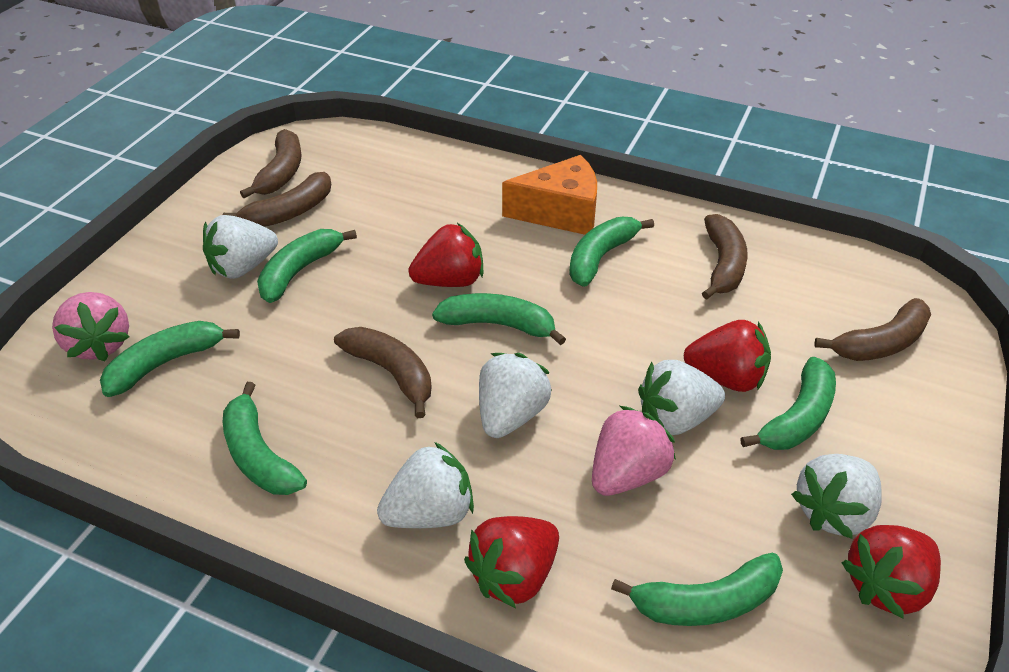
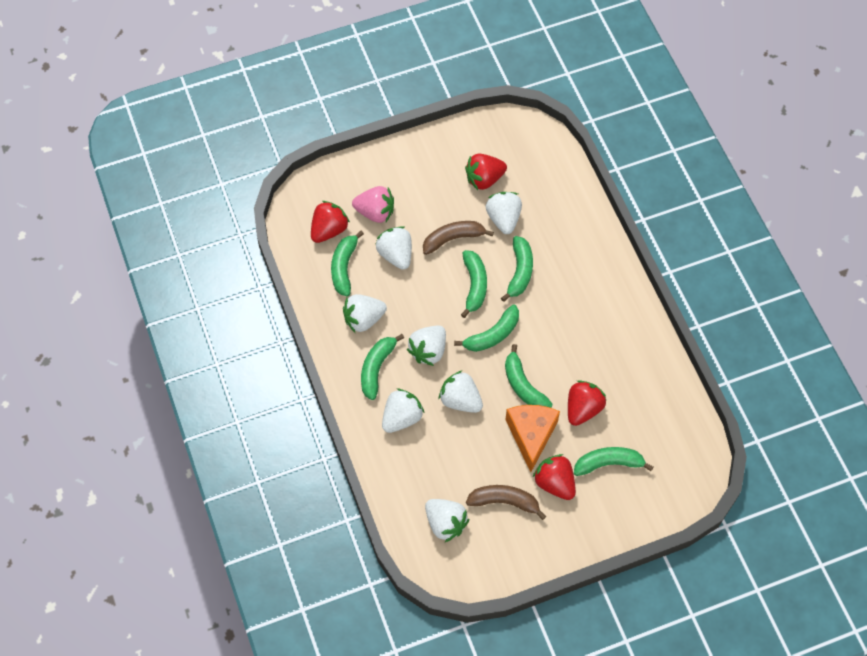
brown banana: 5 -> 2
pink strawberry: 2 -> 1
white strawberry: 5 -> 7

